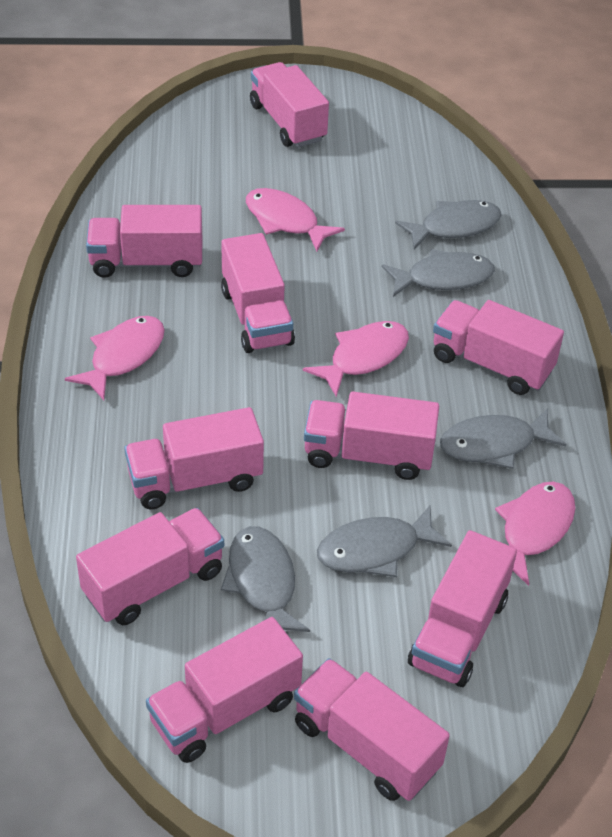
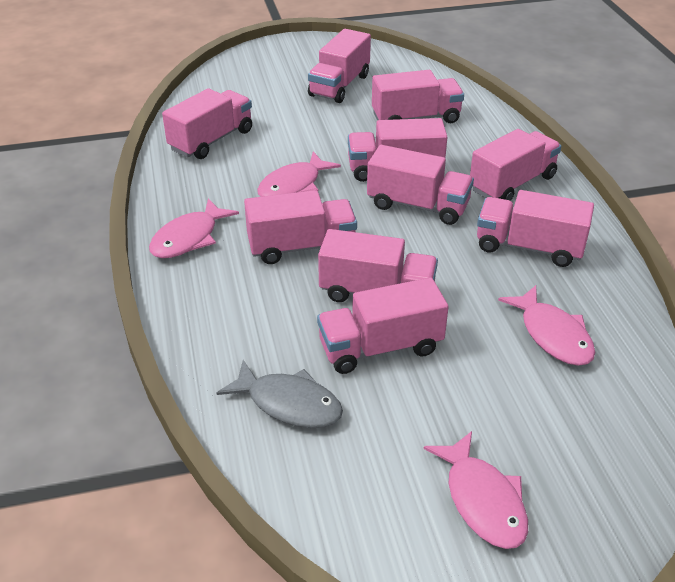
grey fish: 5 -> 1

